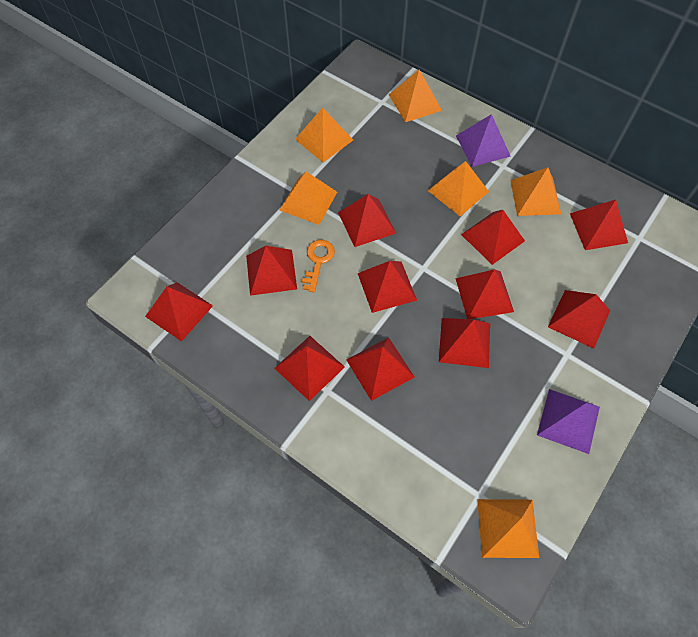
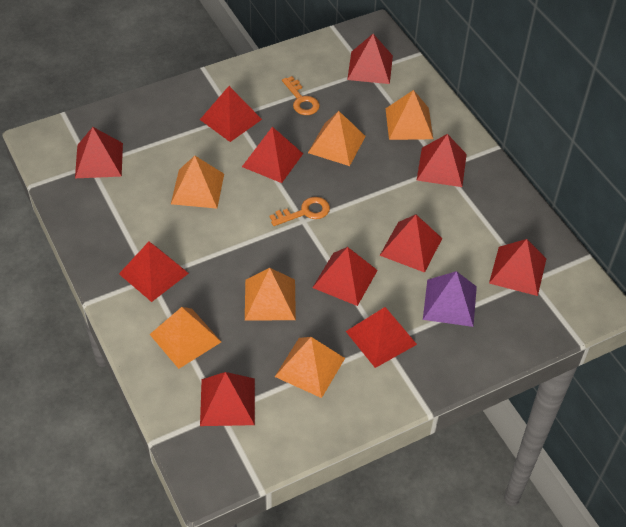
orange key: 1 -> 2
purple pyramid: 2 -> 1

